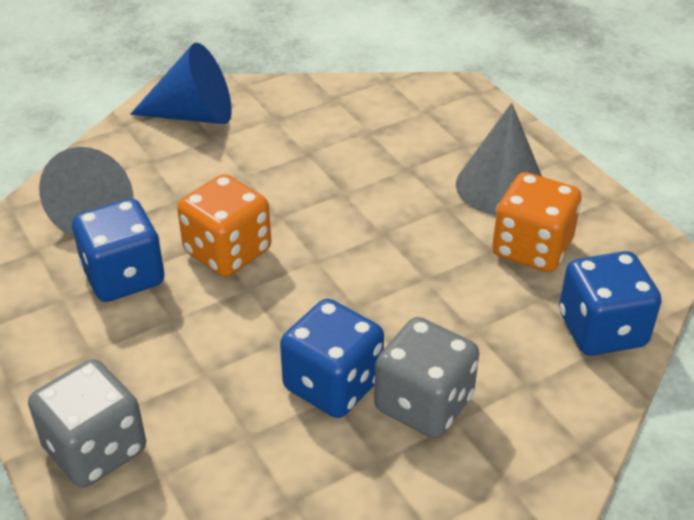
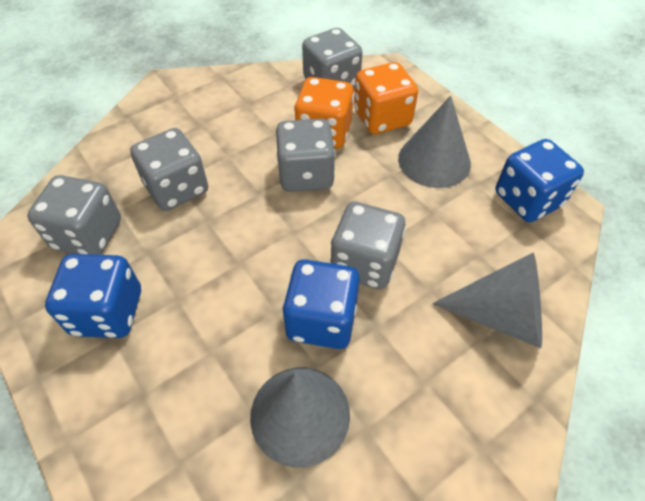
blue cone: 1 -> 0
grey cone: 2 -> 3
grey dice: 2 -> 5

